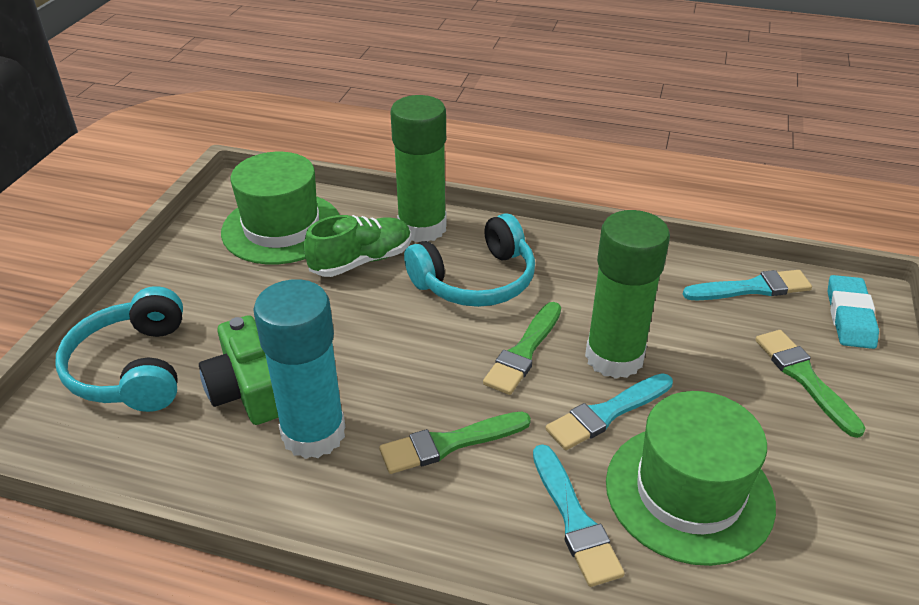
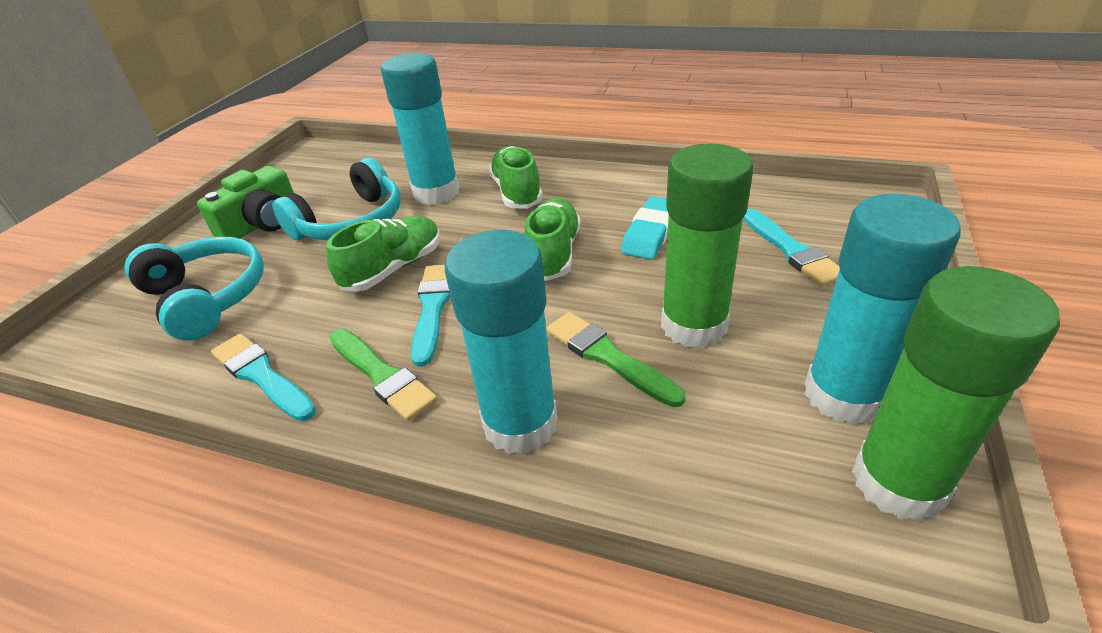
green brush: 3 -> 2
green hat: 2 -> 0
green shoe: 1 -> 3
turquoise glue stick: 1 -> 3

